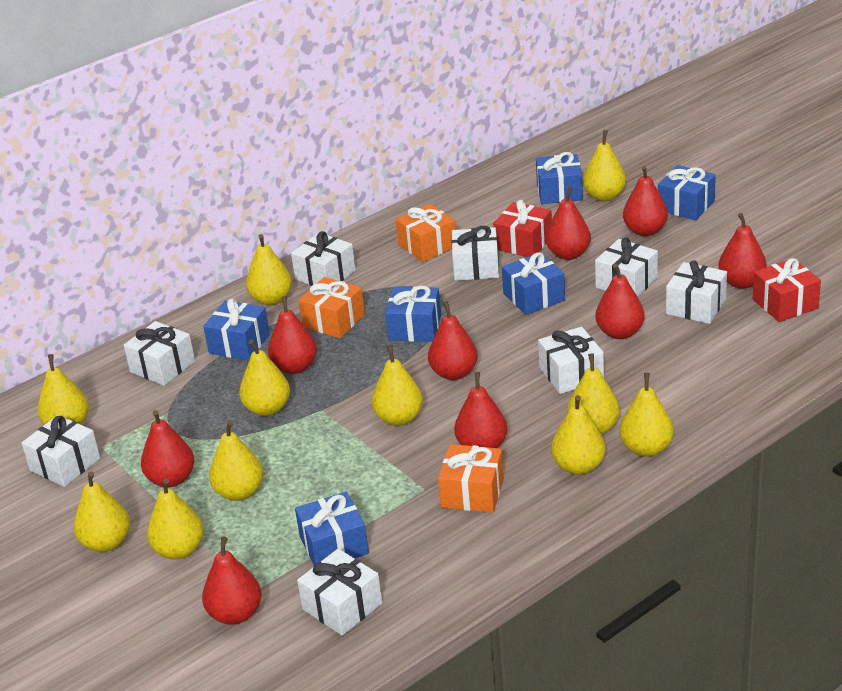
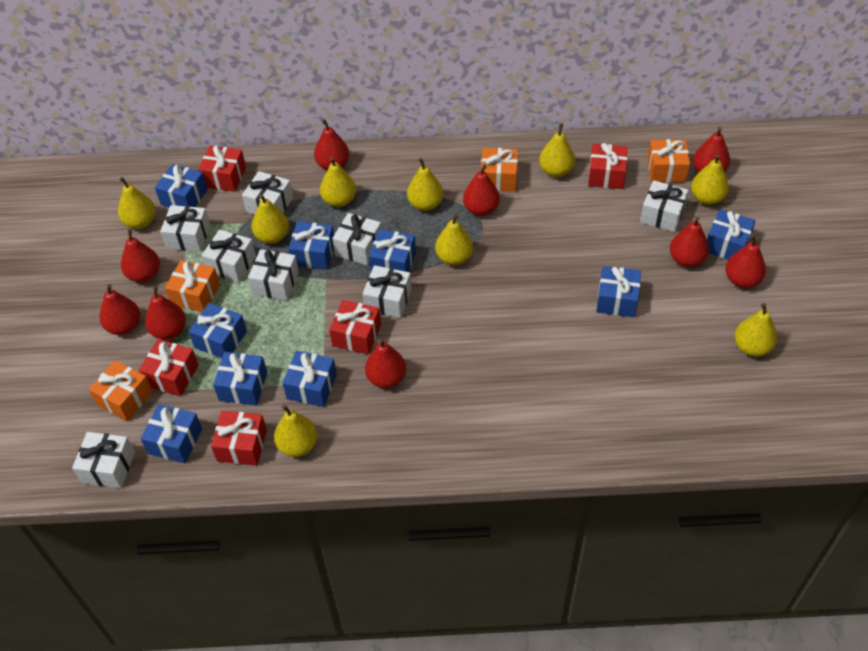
blue gift: 6 -> 9
orange gift: 3 -> 4
red gift: 2 -> 5
yellow pear: 11 -> 9

